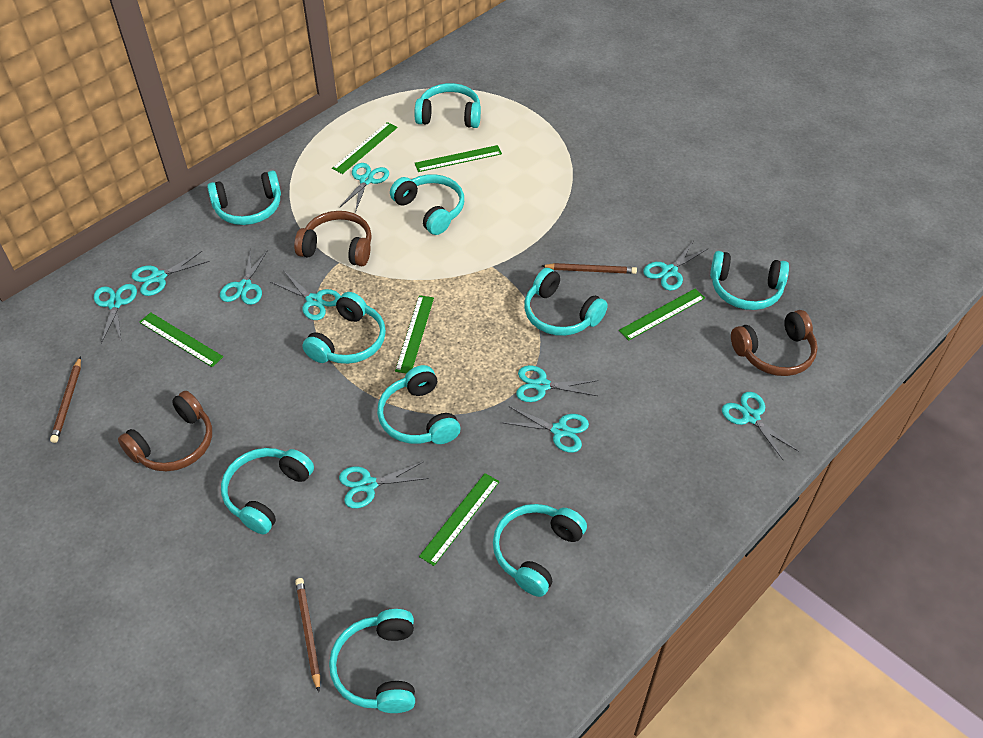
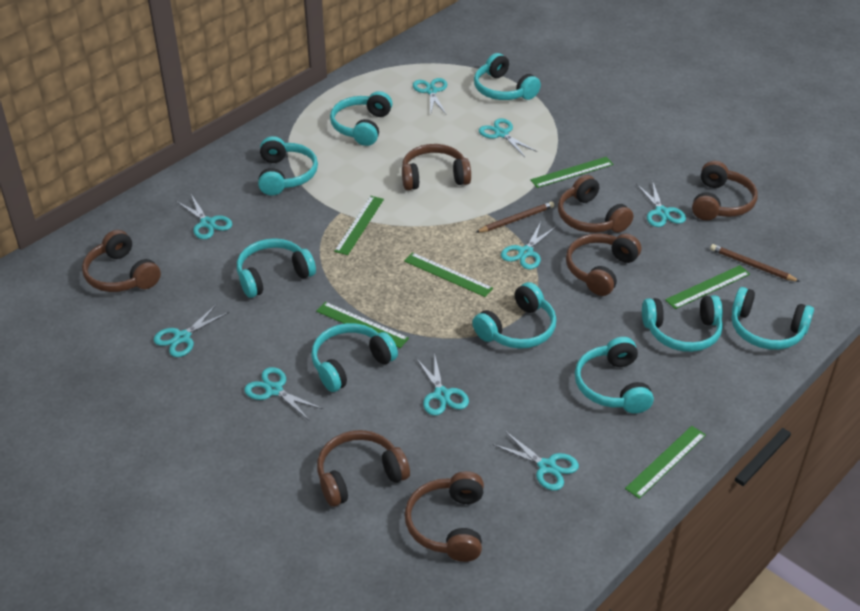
brown headphones: 3 -> 7
brown pencil: 3 -> 2
turquoise headphones: 10 -> 9
turquoise scissors: 10 -> 9

